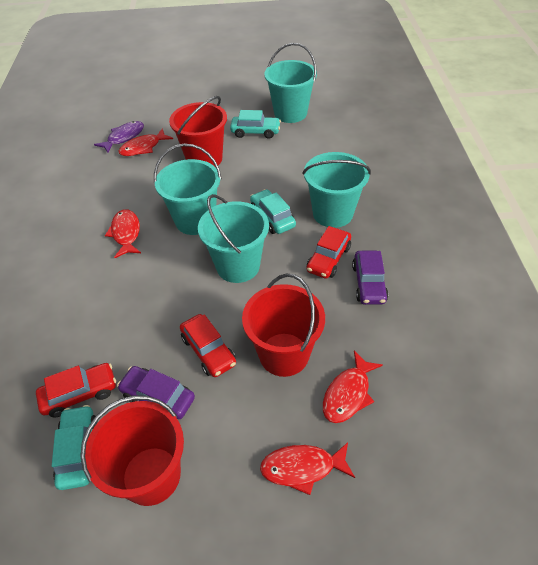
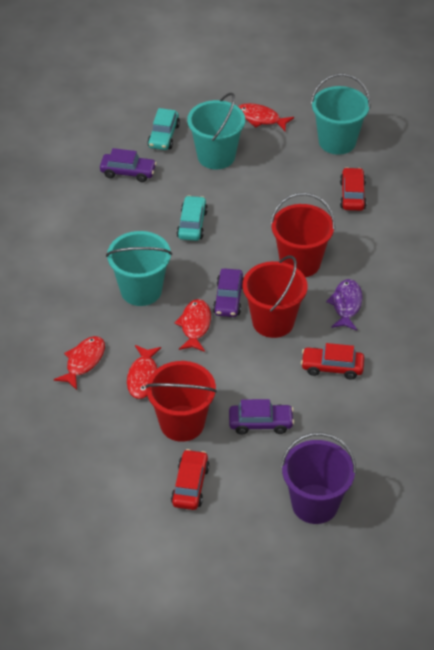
purple bucket: 0 -> 1
purple car: 2 -> 3
turquoise bucket: 4 -> 3
turquoise car: 3 -> 2

